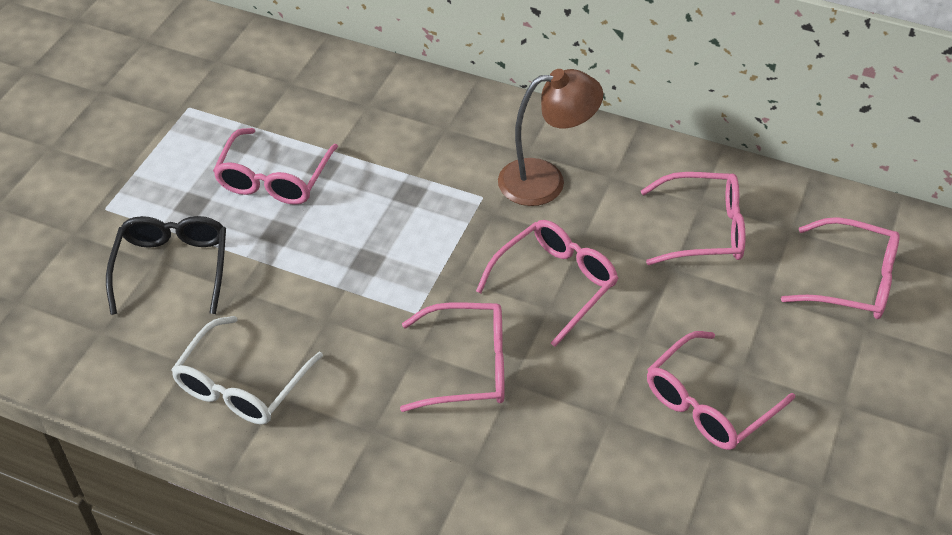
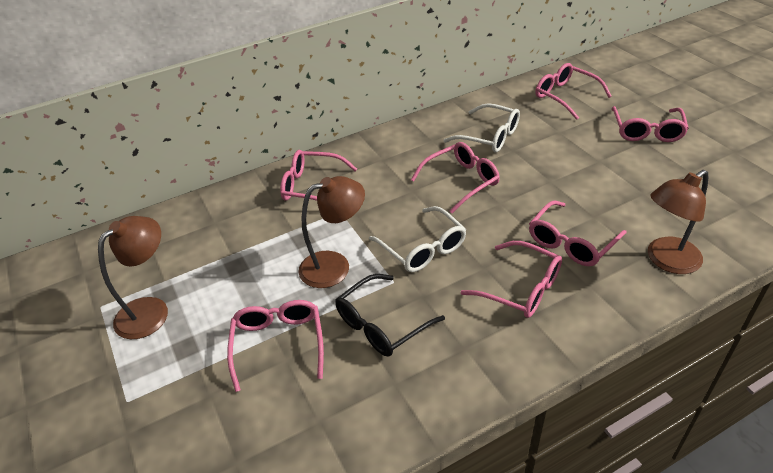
brown lamp: 1 -> 3
pink glasses: 6 -> 7
white glasses: 1 -> 2

